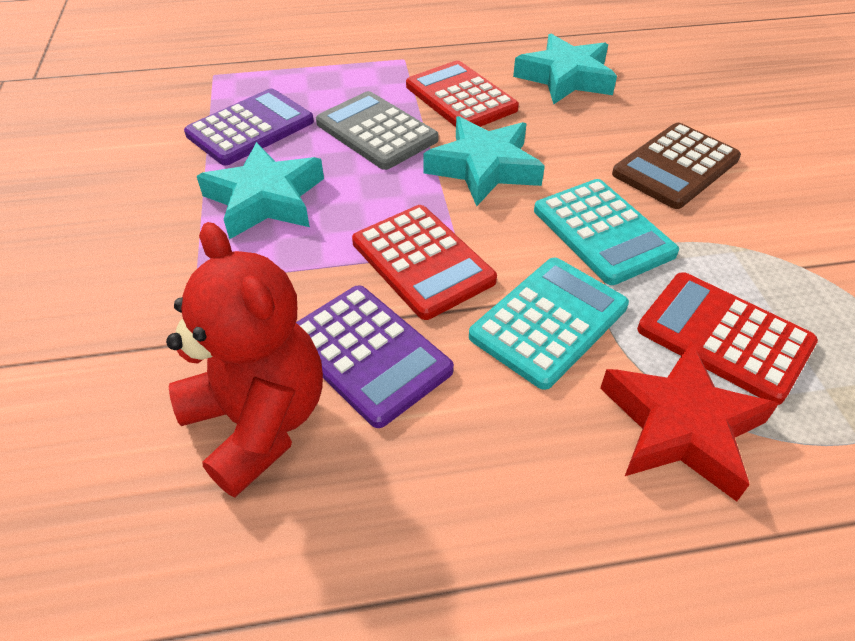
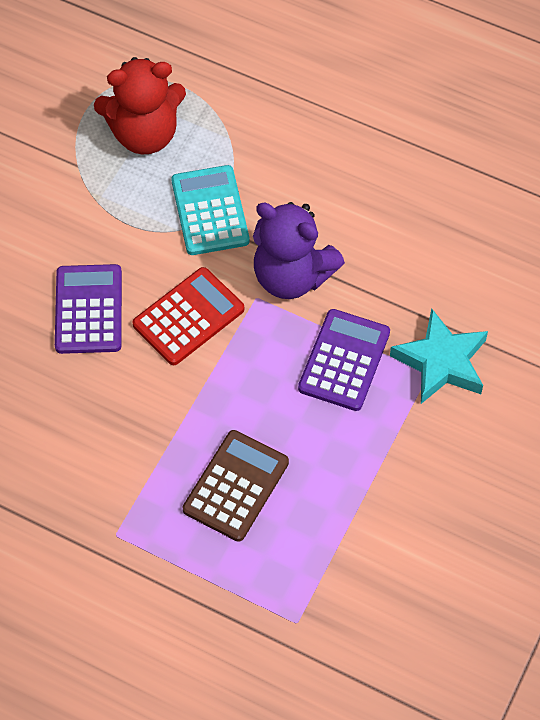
grey calculator: 1 -> 0
purple teddy bear: 0 -> 1
red calculator: 3 -> 1
red star: 1 -> 0
turquoise calculator: 2 -> 1
turquoise star: 3 -> 1

